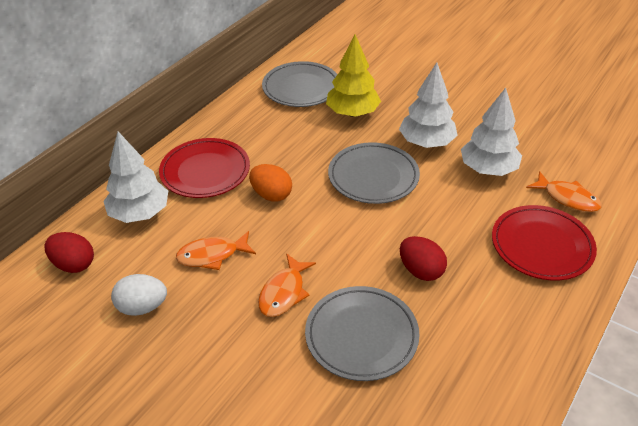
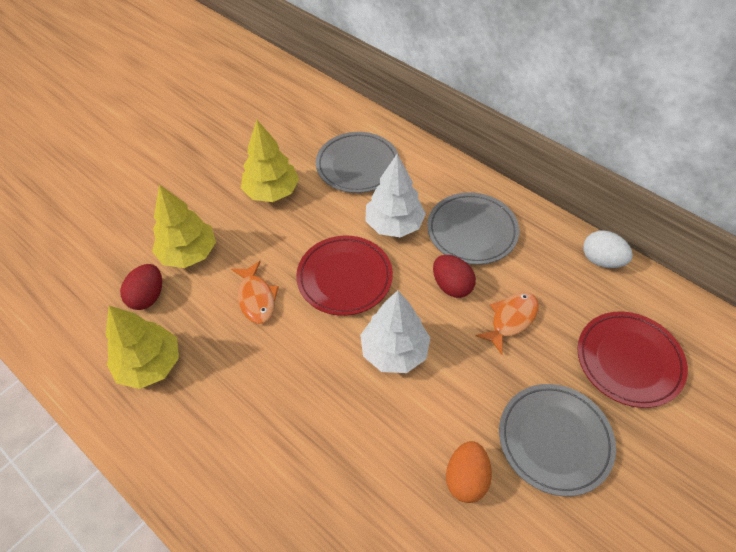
orange fish: 3 -> 2
white tree: 3 -> 2
yellow tree: 1 -> 3

